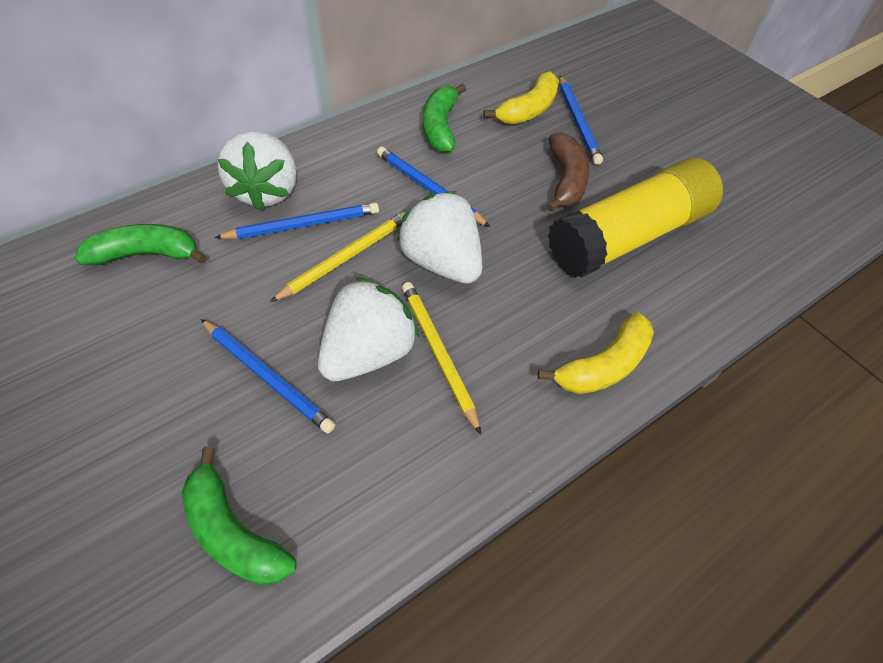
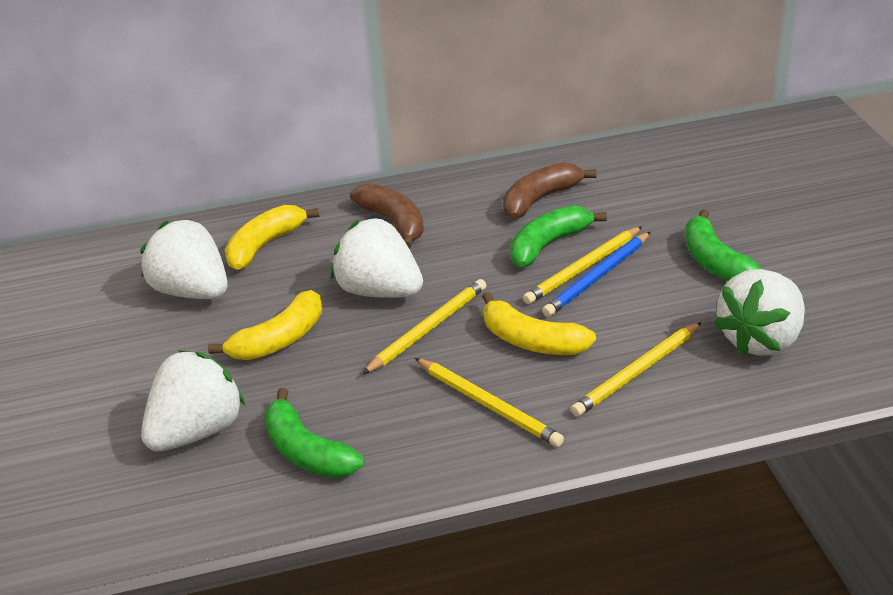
blue pencil: 4 -> 1
brown banana: 1 -> 2
white strawberry: 3 -> 4
yellow banana: 2 -> 3
yellow glue stick: 1 -> 0
yellow pencil: 2 -> 4

